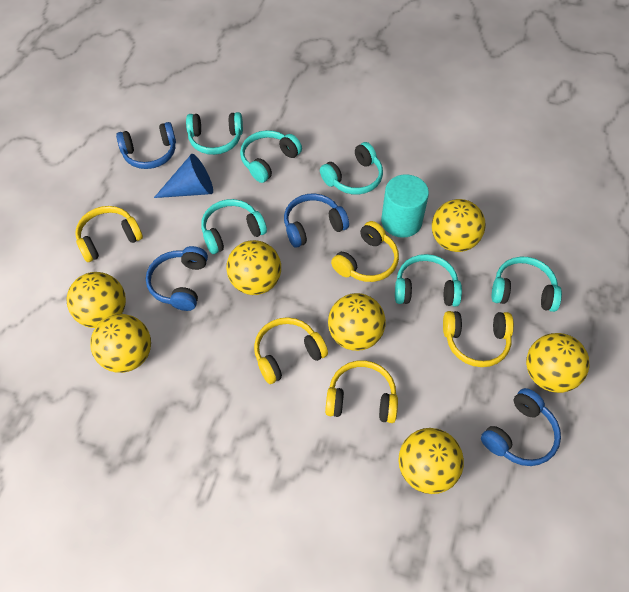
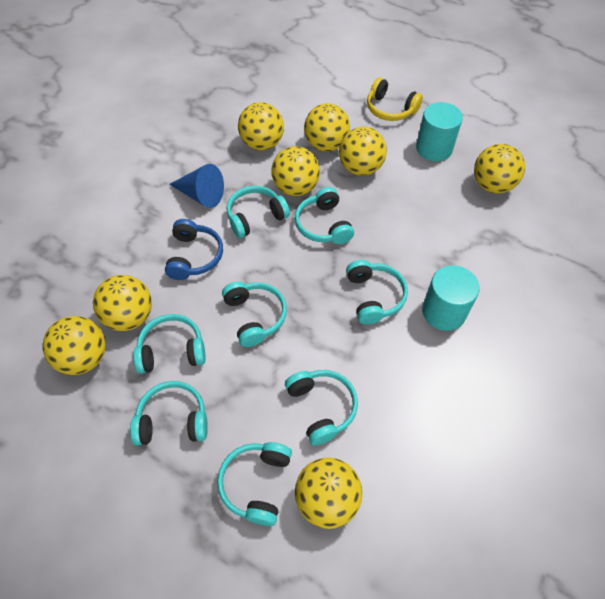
blue headphones: 4 -> 1
turquoise cylinder: 1 -> 2
turquoise headphones: 6 -> 8
yellow ball: 7 -> 8
yellow headphones: 5 -> 1

